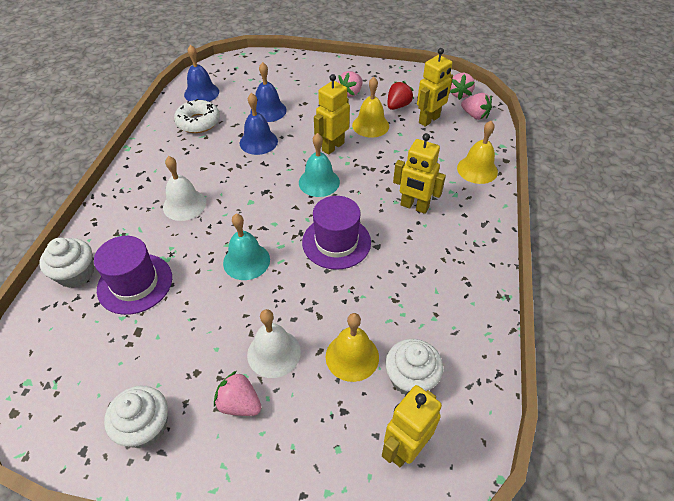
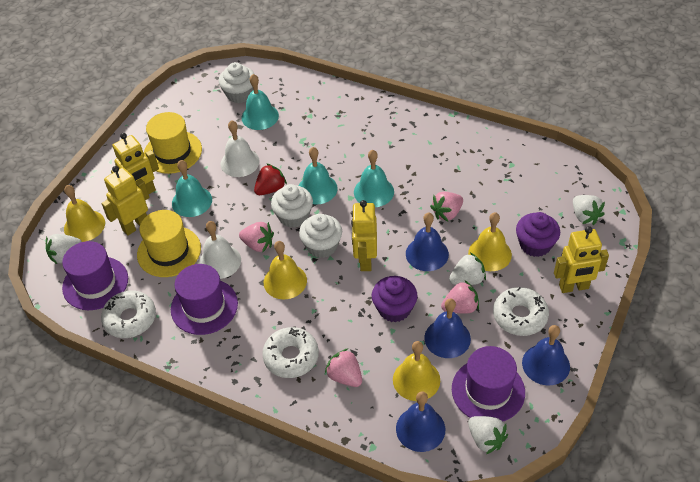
blue bell: 3 -> 4
purple cupcake: 0 -> 2
purple hat: 2 -> 3
turquoise bell: 2 -> 4
white donut: 1 -> 3
white strawberry: 0 -> 4
yellow bell: 3 -> 4
yellow hat: 0 -> 2

